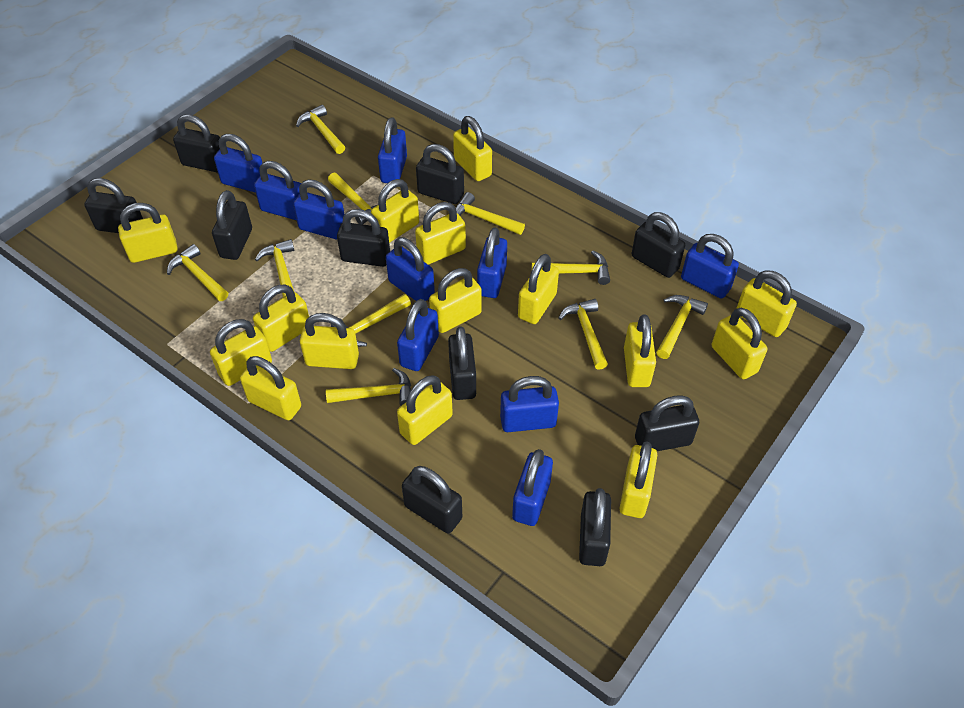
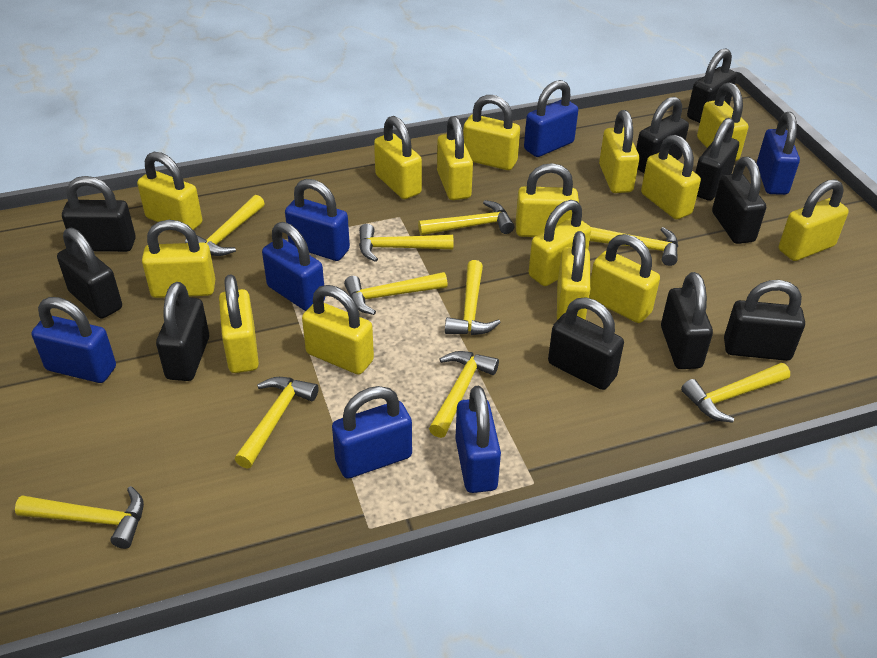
blue padlock: 10 -> 7

